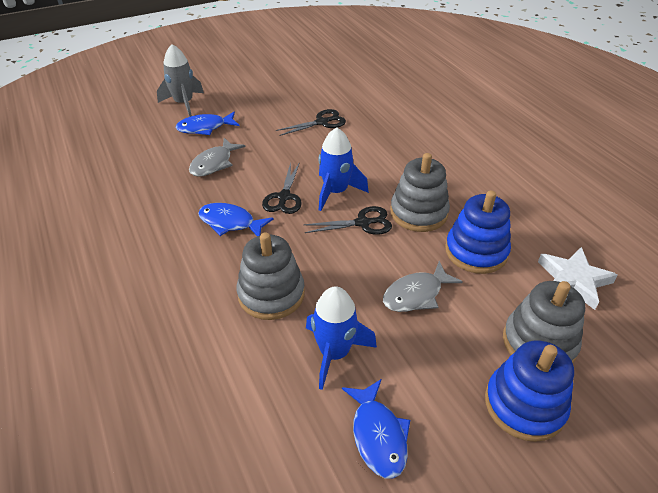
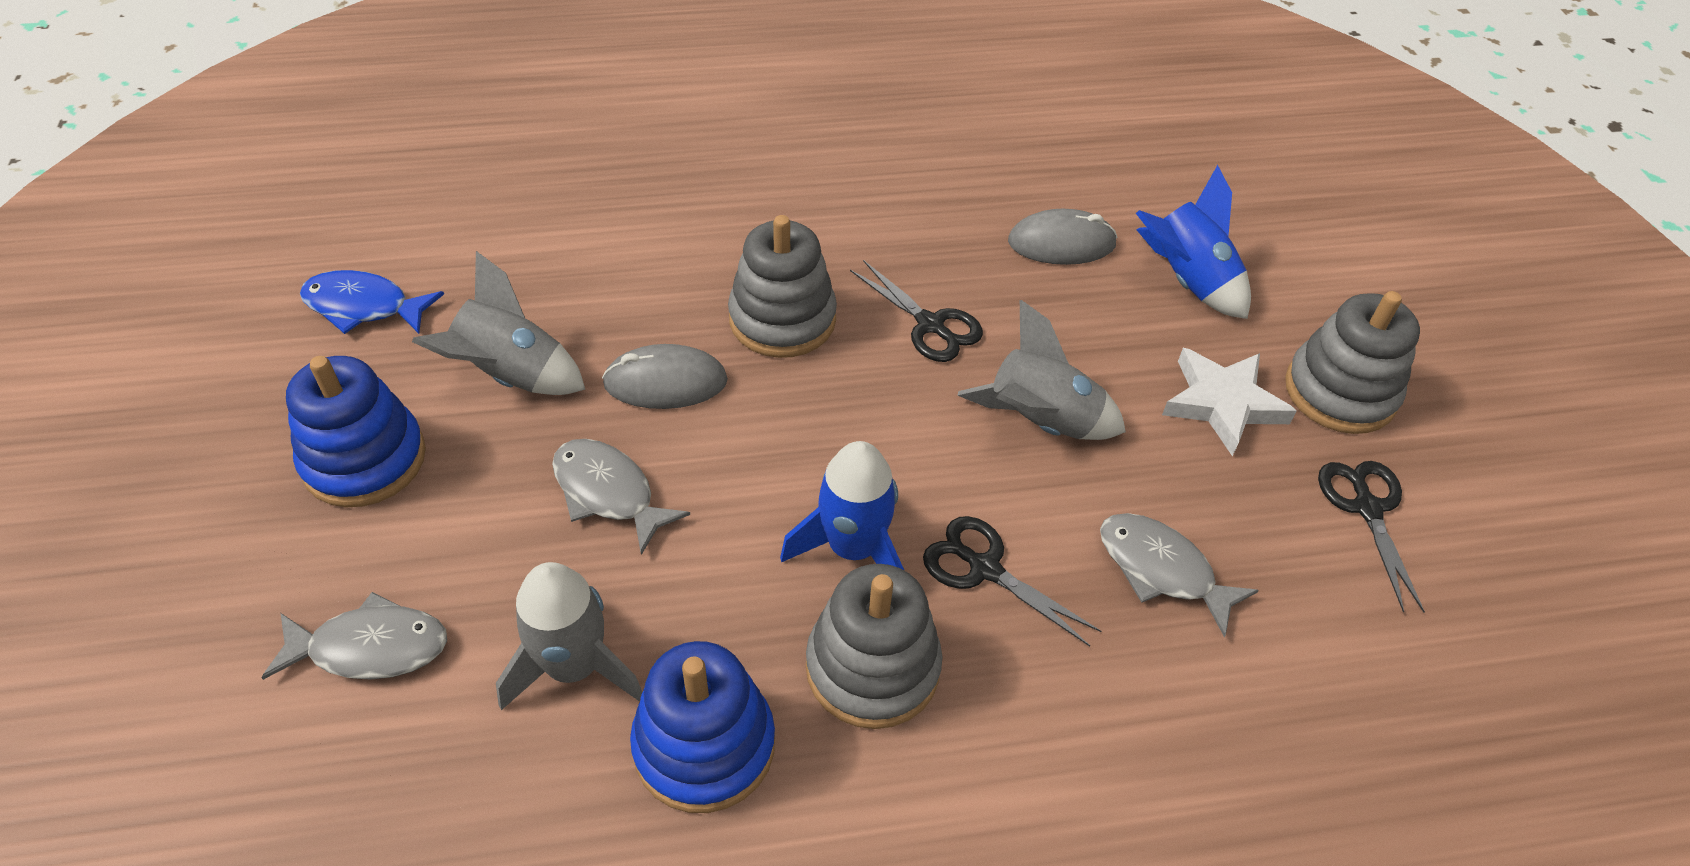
blue fish: 3 -> 1
grey fish: 2 -> 3
grey mouse: 0 -> 2
grey rocket: 1 -> 3

